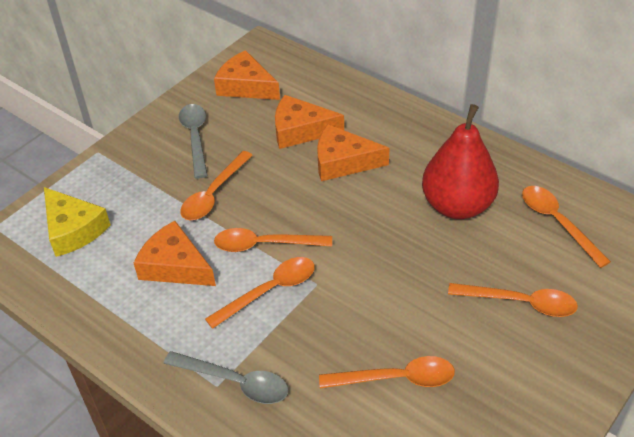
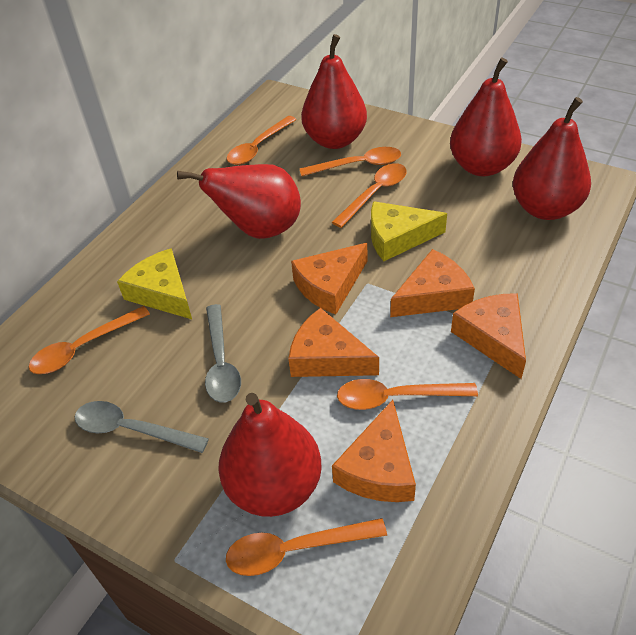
orange cheese: 4 -> 5
red pear: 1 -> 5
yellow cheese: 1 -> 2

